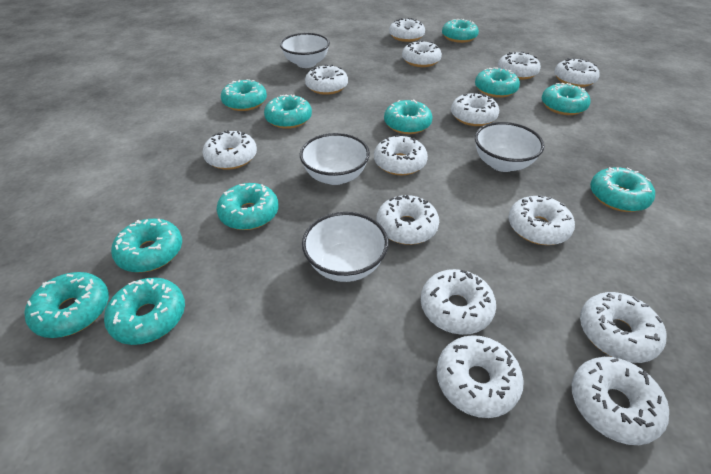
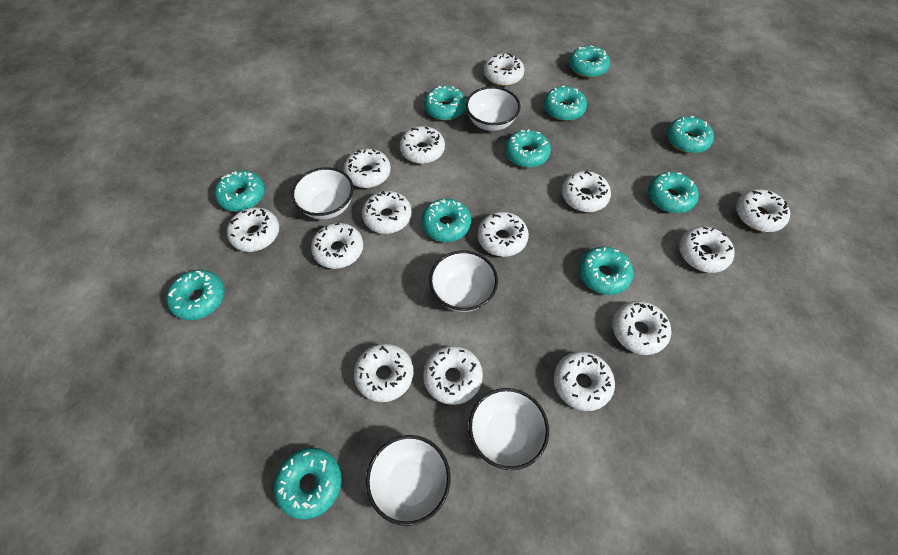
white bowl: 4 -> 5

